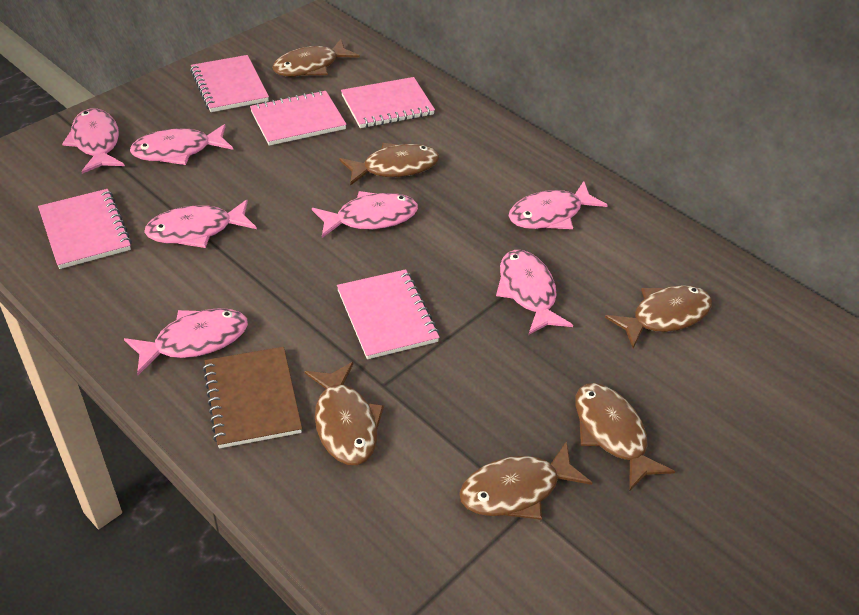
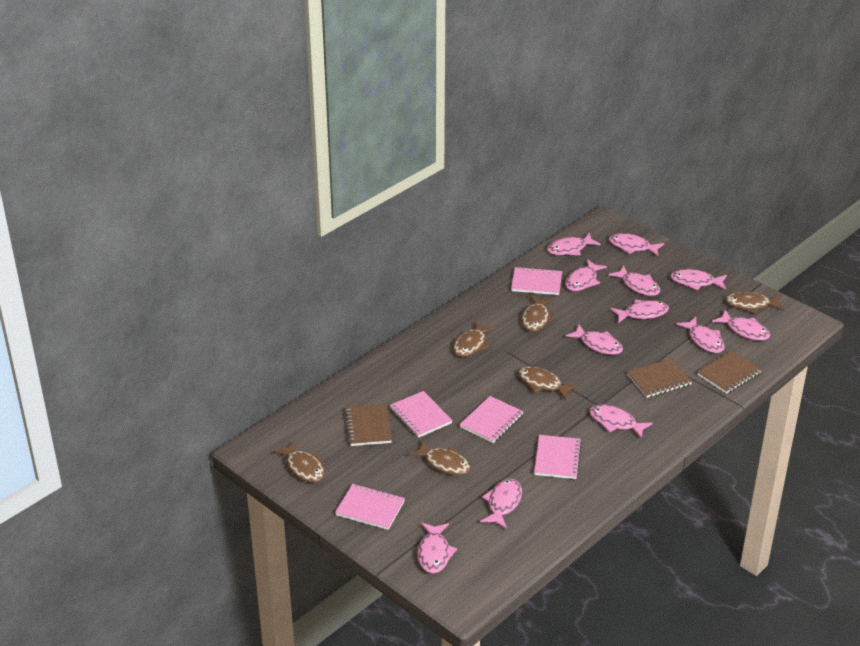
brown notebook: 1 -> 3
pink fish: 7 -> 12

